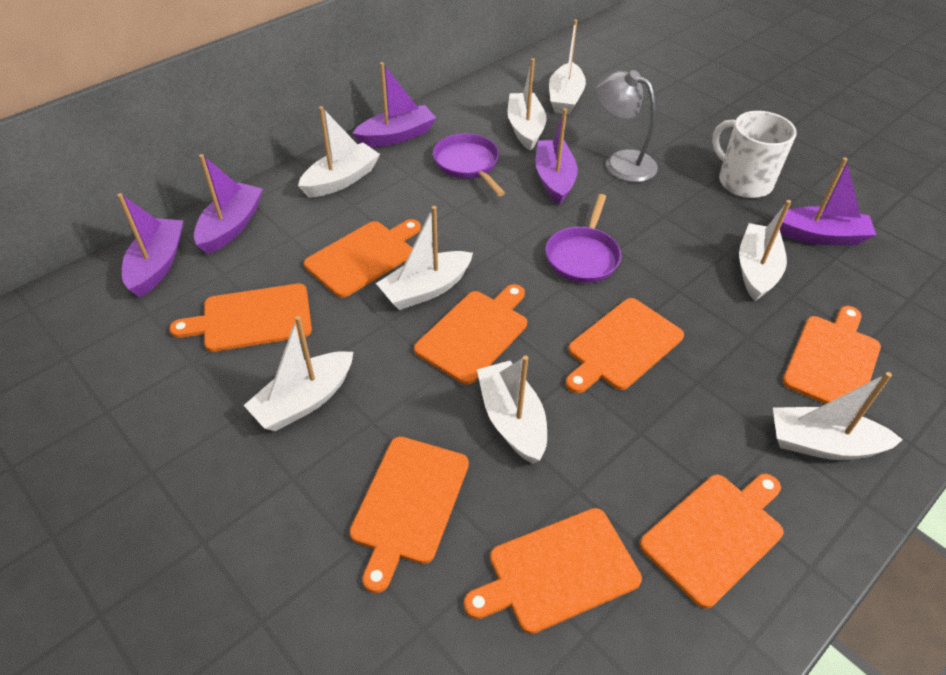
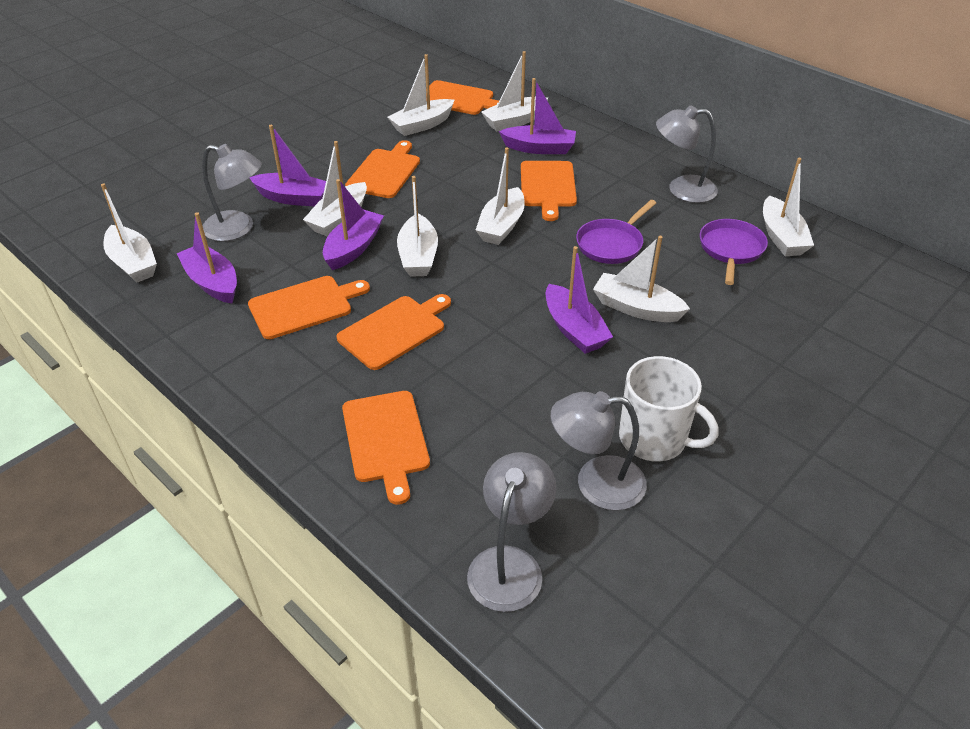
grey lamp: 1 -> 4
orange cutting board: 8 -> 6

